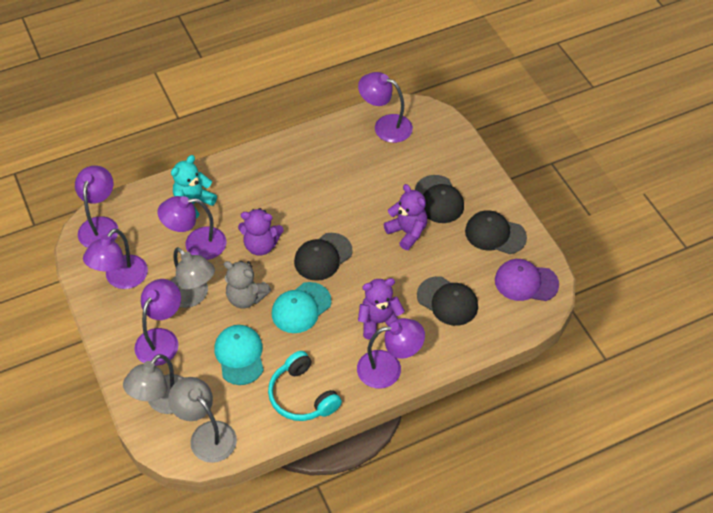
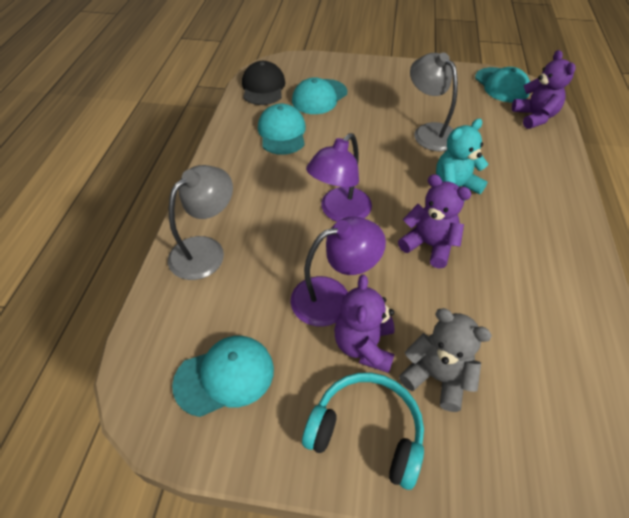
black cap: 4 -> 1
grey lamp: 3 -> 2
purple cap: 1 -> 0
purple lamp: 6 -> 2
turquoise cap: 2 -> 4

